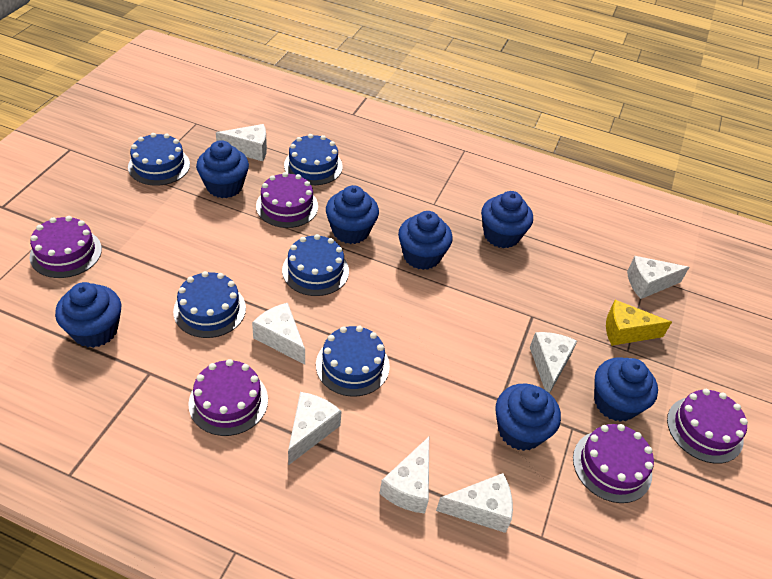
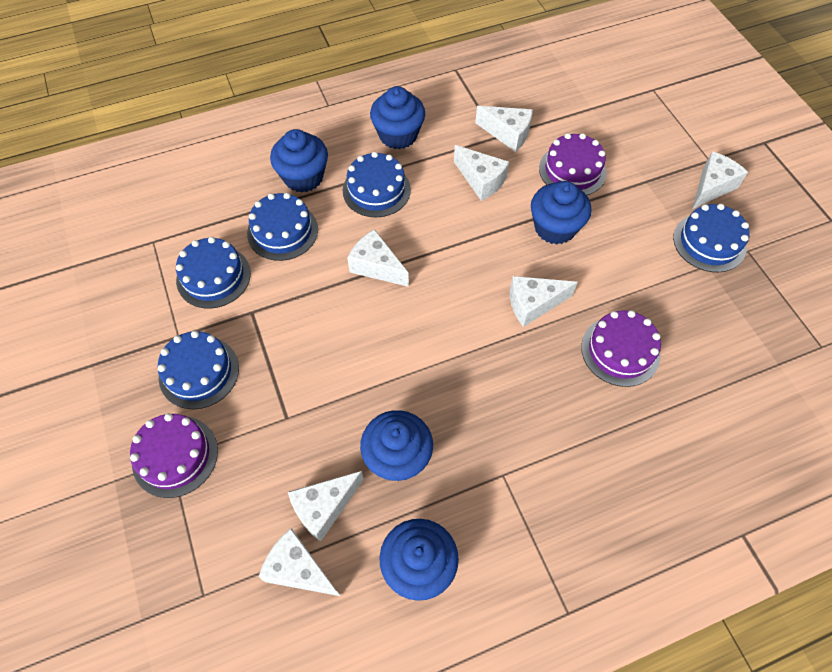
blue cupcake: 7 -> 5
purple cake: 5 -> 3
yellow cheese: 1 -> 0

